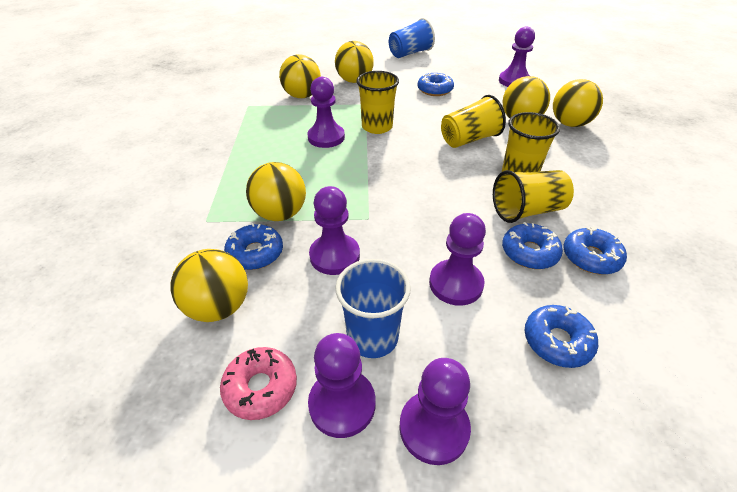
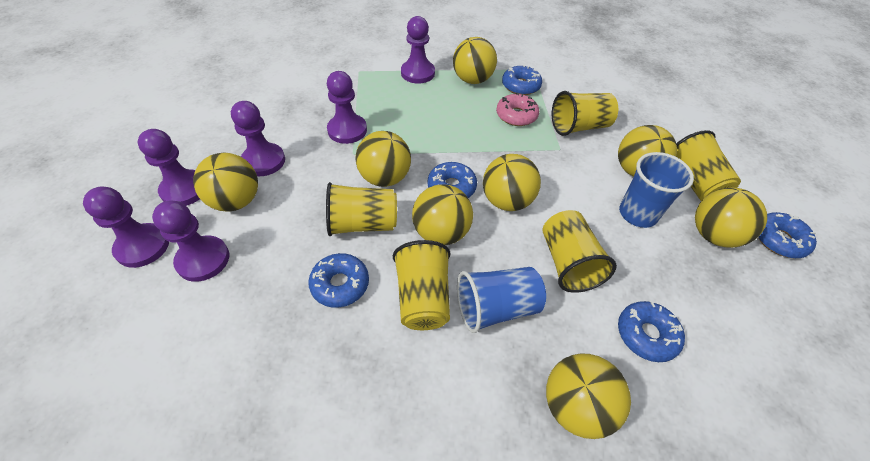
yellow ball: 6 -> 8
yellow cup: 4 -> 5

